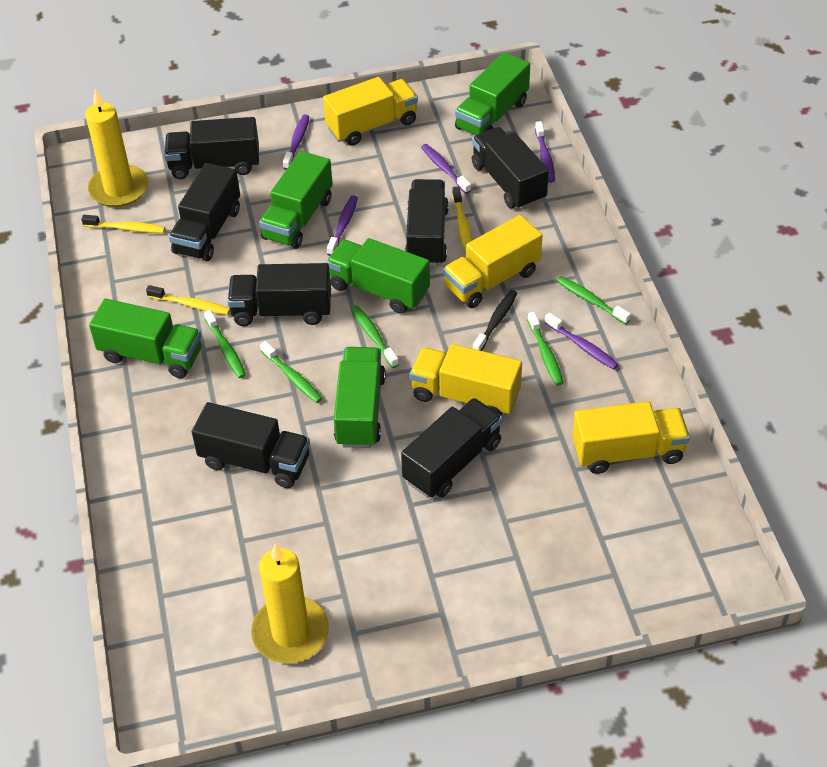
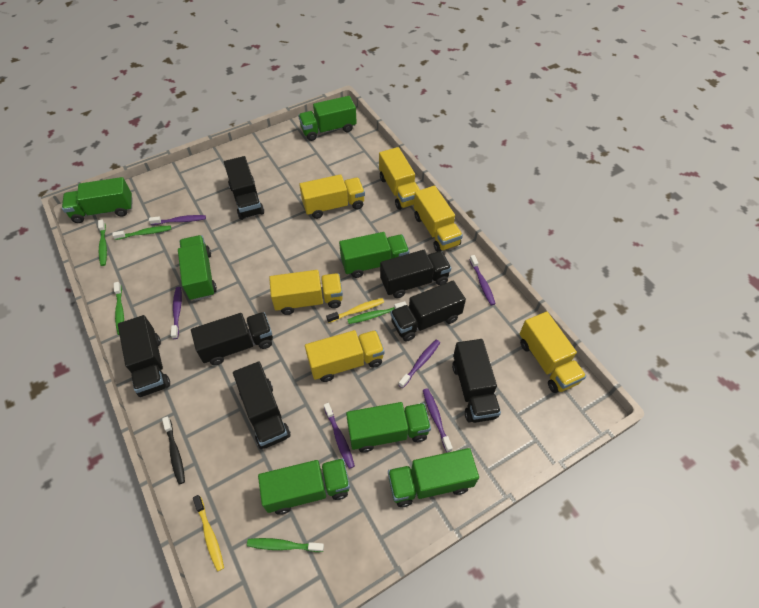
green truck: 5 -> 7
purple toothbrush: 5 -> 6
yellow candle: 2 -> 0
yellow toothbrush: 3 -> 2
yellow truck: 4 -> 6

